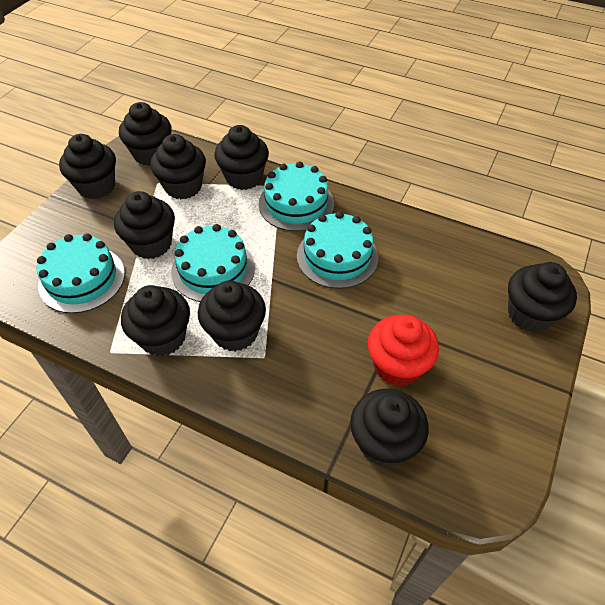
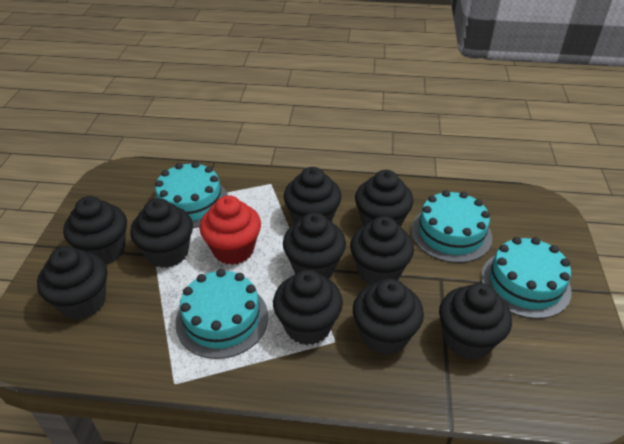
black cupcake: 9 -> 10

